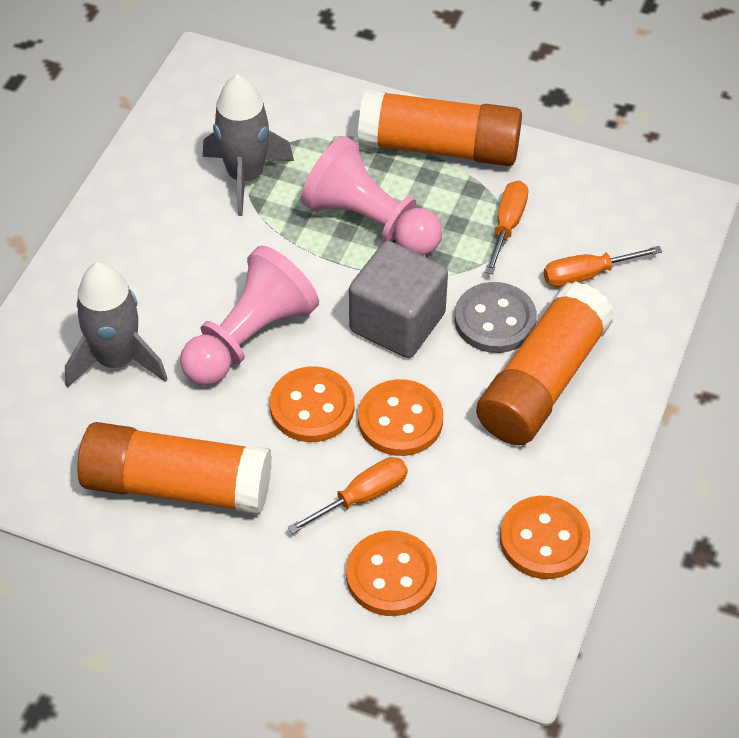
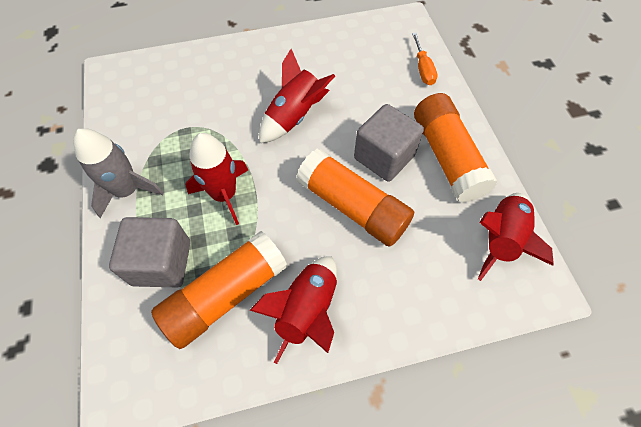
grey button: 1 -> 0
grey cube: 1 -> 2
grey rocket: 2 -> 1
orange button: 4 -> 0
orange screwdriver: 3 -> 1
pink pawn: 2 -> 0
red rocket: 0 -> 4

